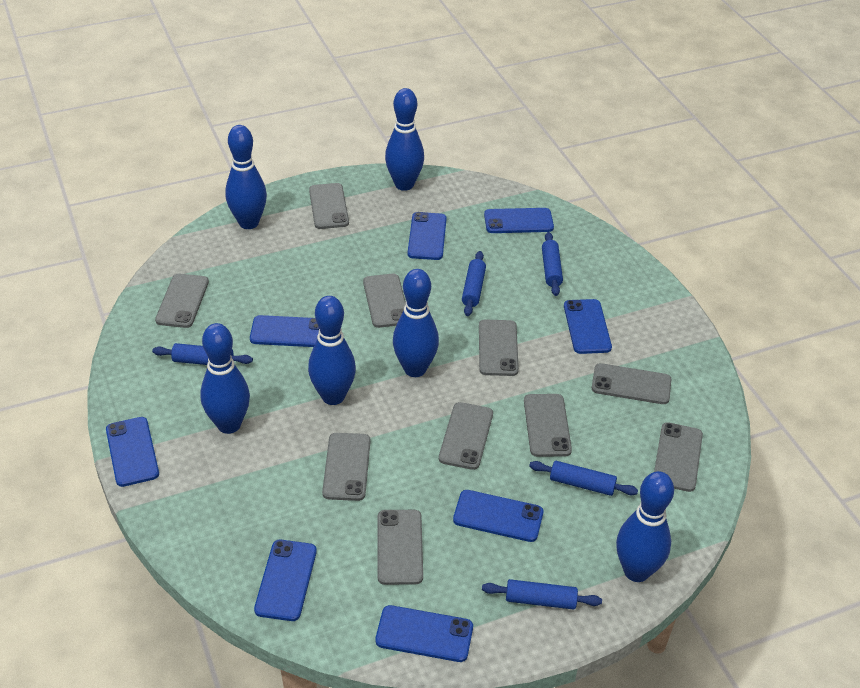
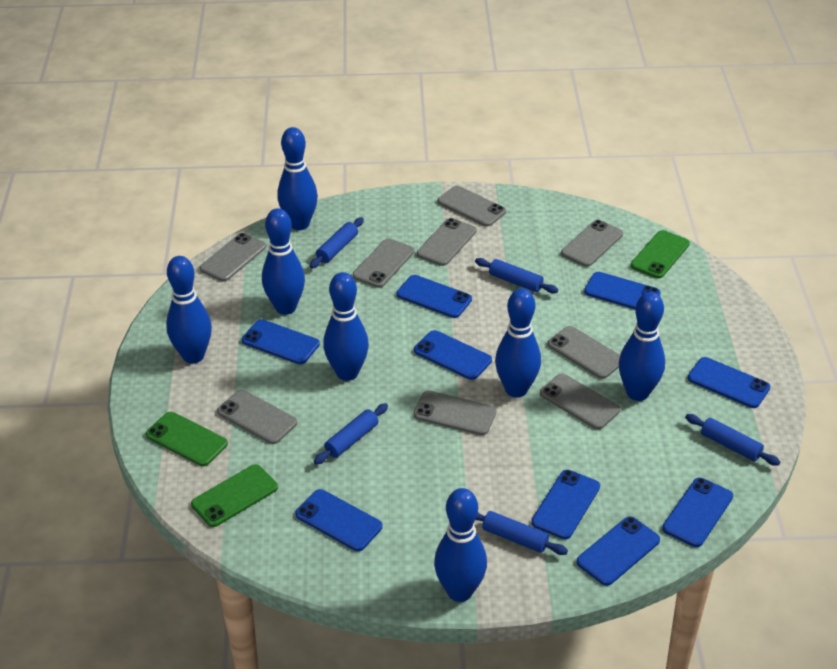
blue bowling pin: 6 -> 7
blue phone: 8 -> 9
green phone: 0 -> 3
grey phone: 10 -> 9

